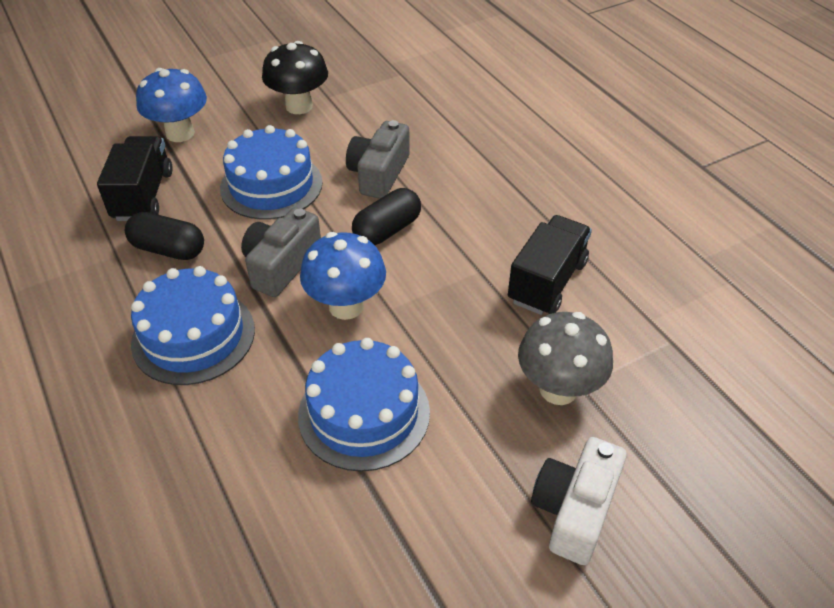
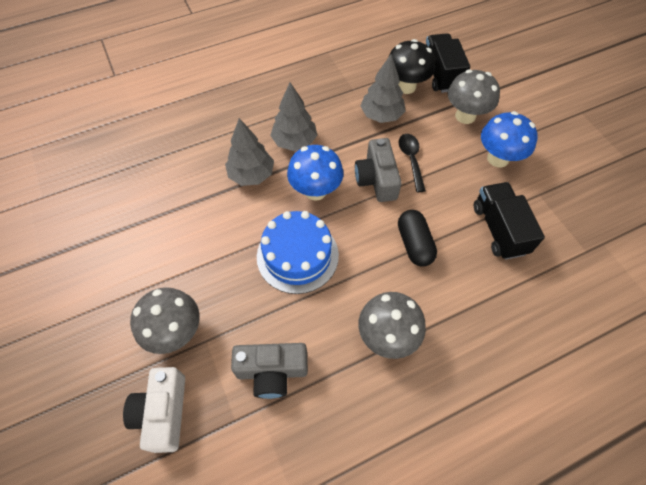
black capsule: 2 -> 1
black spoon: 0 -> 1
blue cake: 3 -> 1
grey mushroom: 1 -> 3
grey tree: 0 -> 3

